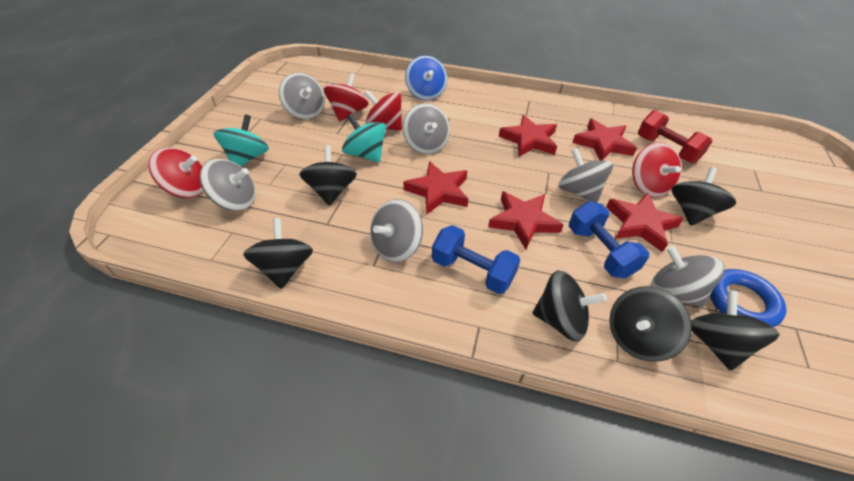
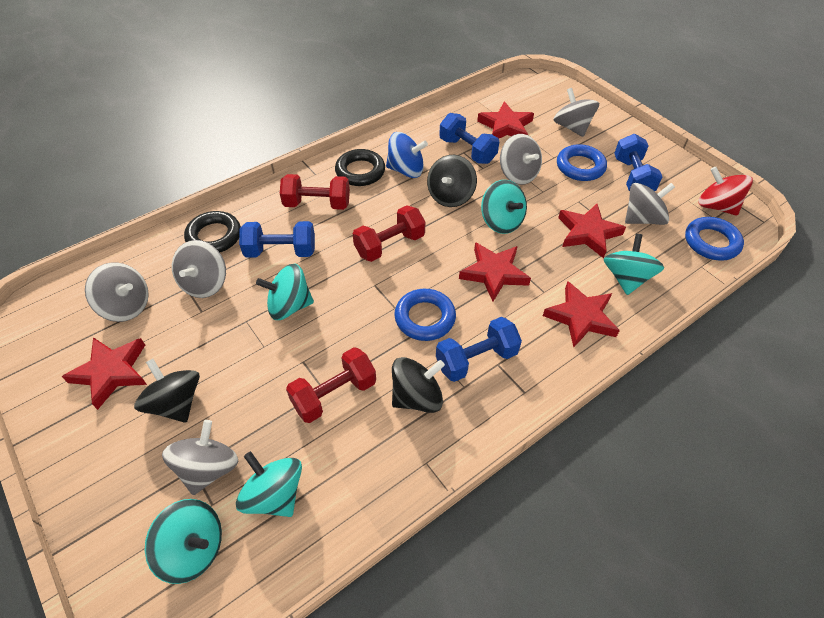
black ring: 0 -> 2
black spinning top: 6 -> 3
blue dumbbell: 2 -> 4
blue ring: 1 -> 3
red dumbbell: 1 -> 3
red spinning top: 4 -> 1
turquoise spinning top: 2 -> 5

